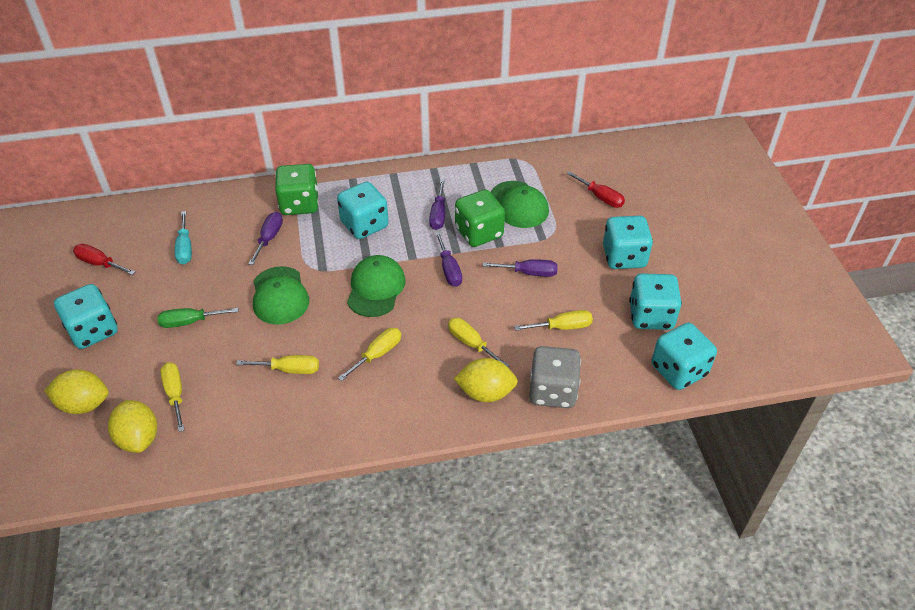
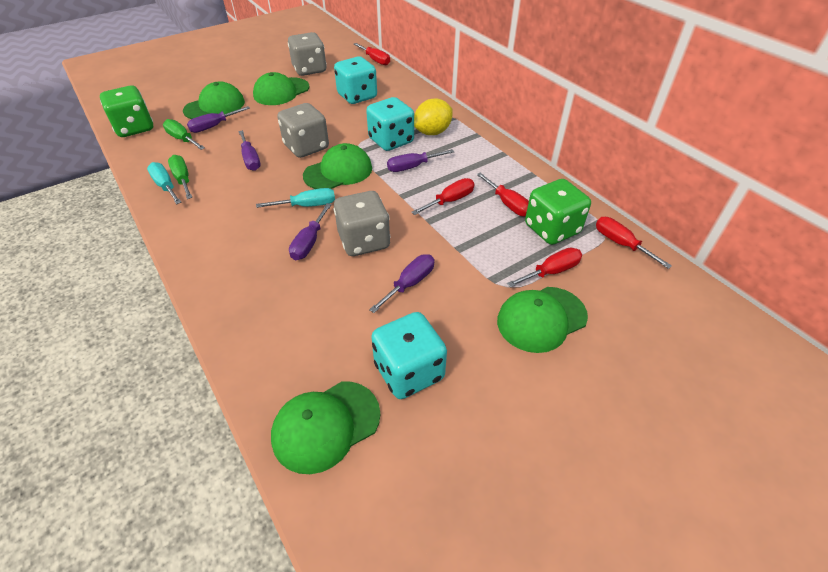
green cap: 3 -> 5
green screwdriver: 1 -> 2
grey dice: 1 -> 3
purple screwdriver: 4 -> 5
red screwdriver: 2 -> 5
turquoise dice: 5 -> 3
turquoise screwdriver: 1 -> 2
yellow lemon: 3 -> 1
yellow screwdriver: 5 -> 0

